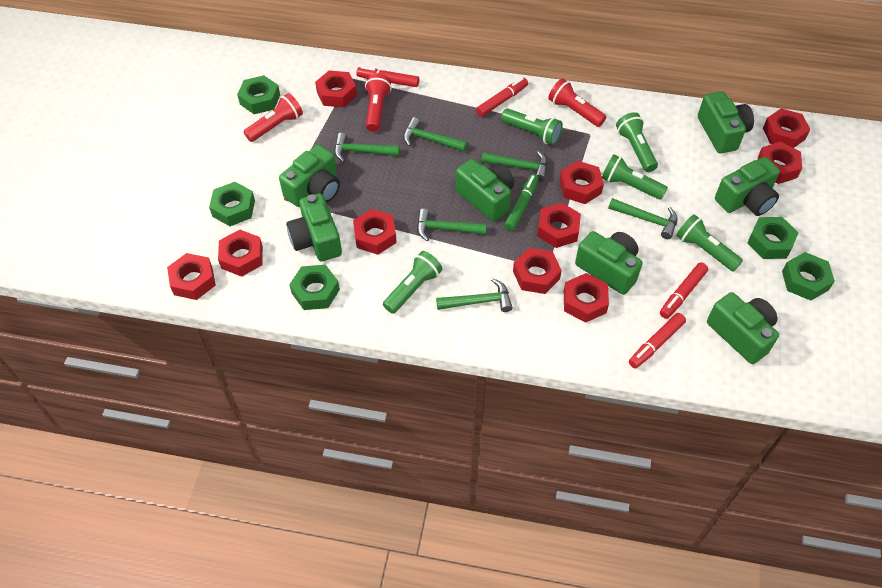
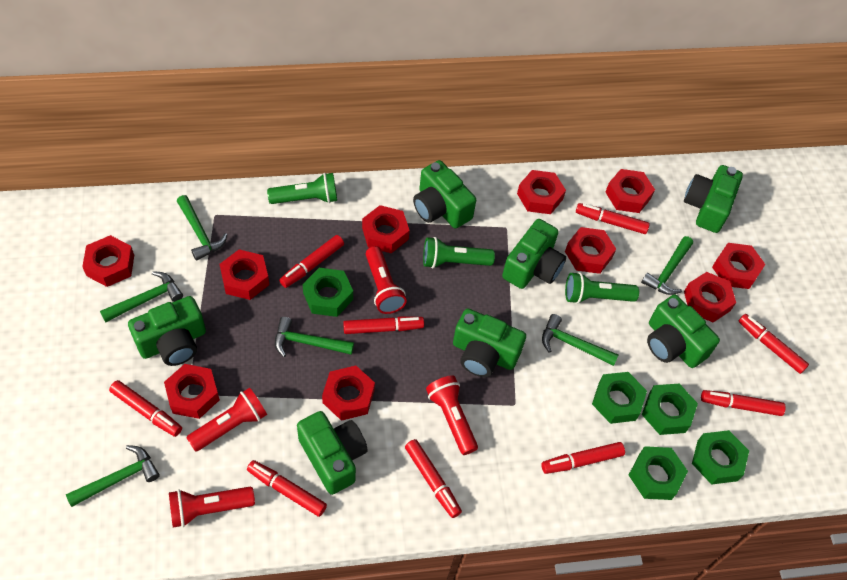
green flashlight: 5 -> 3
green marker: 1 -> 0
red flashlight: 3 -> 4
red marker: 4 -> 9

